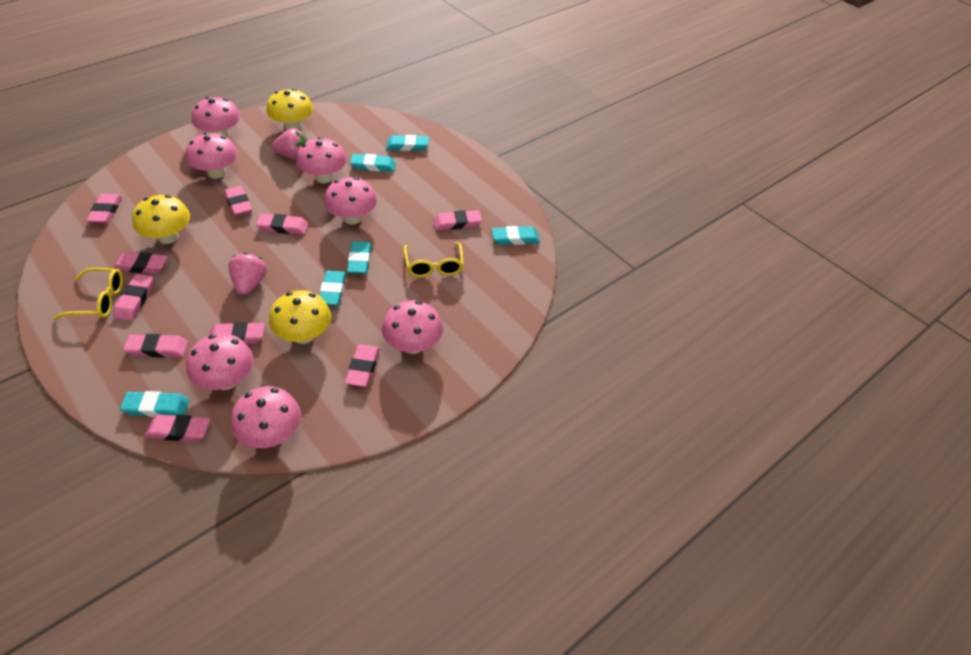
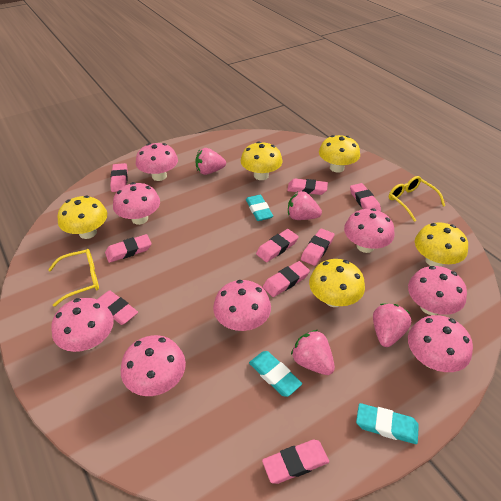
pink eraser: 10 -> 9
pink mushroom: 7 -> 8
pink strawberry: 2 -> 4
turquoise eraser: 6 -> 3
yellow mushroom: 3 -> 5

